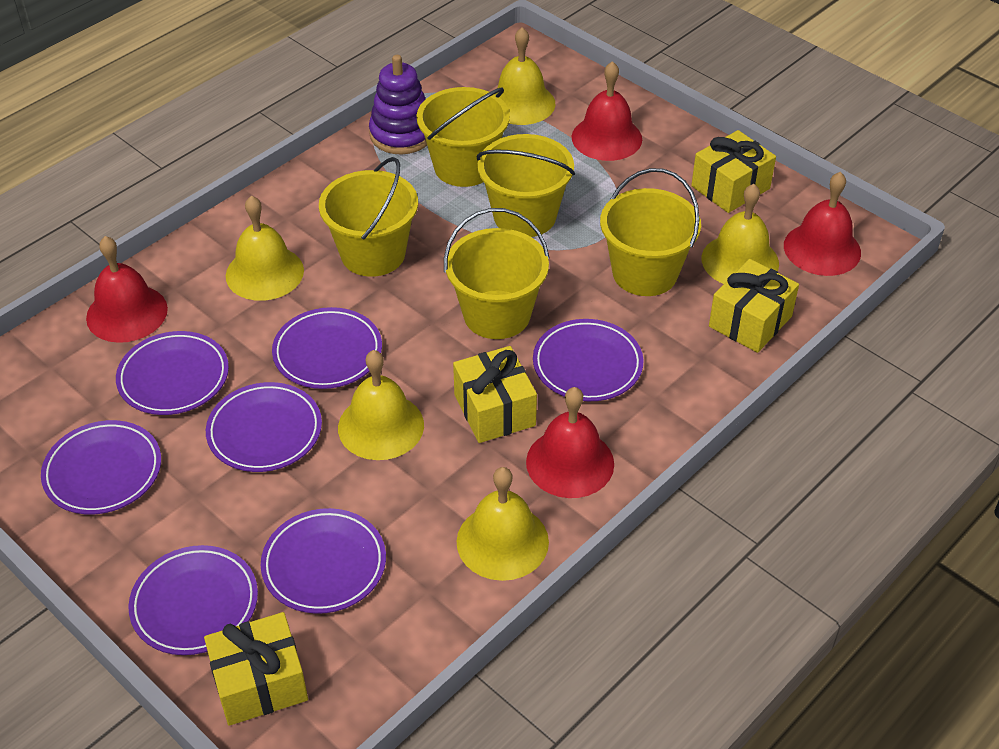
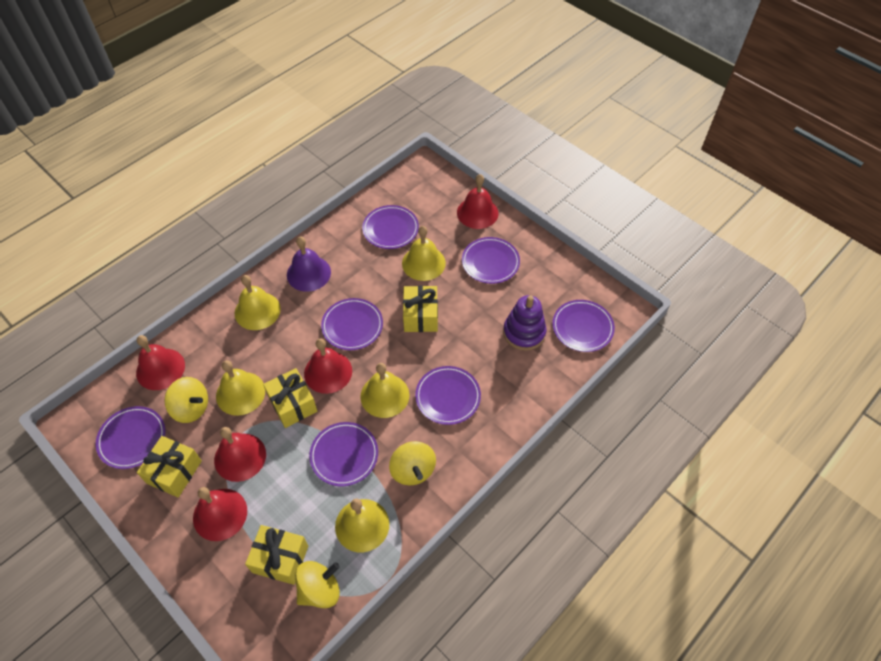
purple bell: 0 -> 1
red bell: 4 -> 5
yellow bucket: 5 -> 0
yellow spinning top: 0 -> 3

